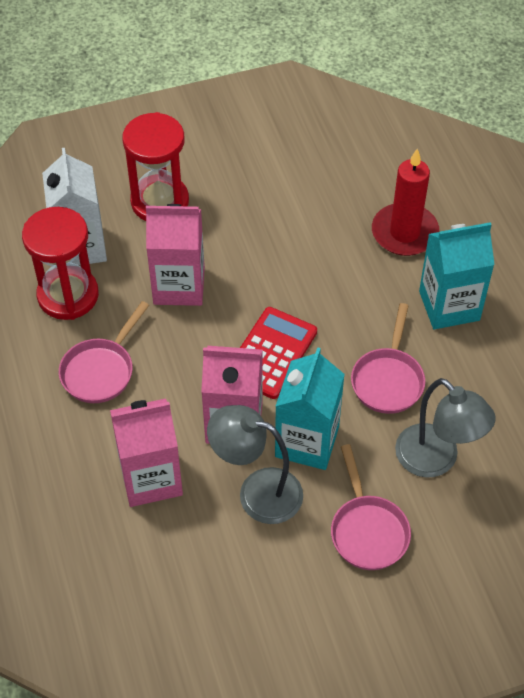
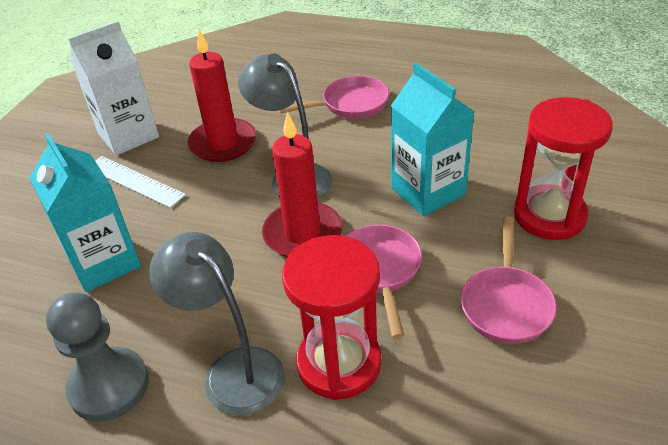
grey pawn: 0 -> 1
pink carton: 3 -> 0
red calculator: 1 -> 0
red candle: 1 -> 2
white ruler: 0 -> 1

